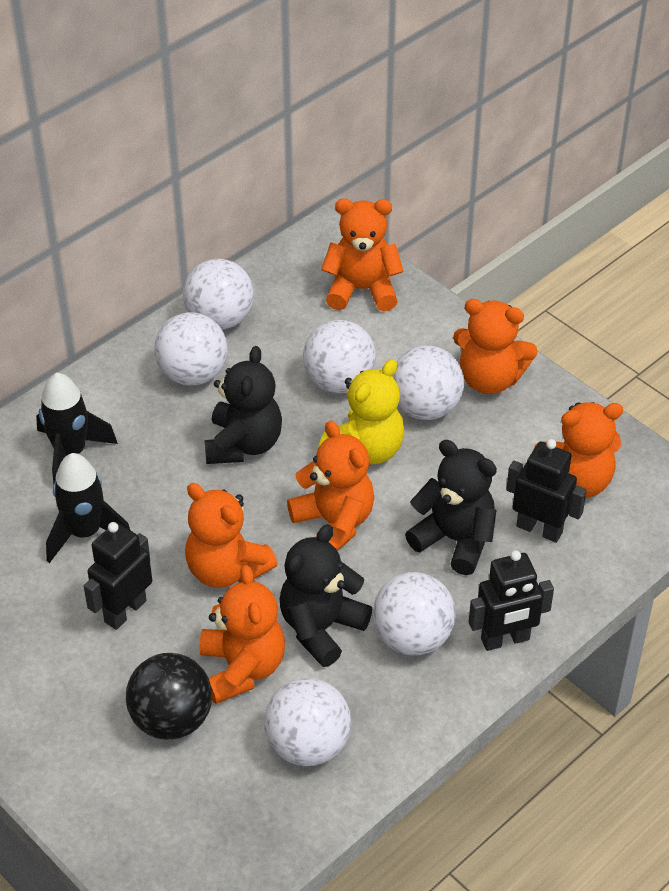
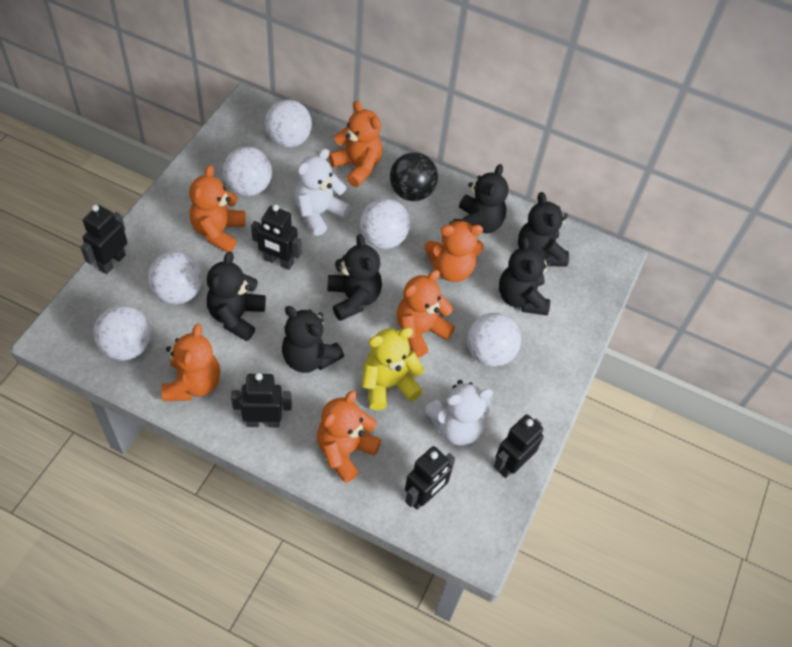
black robot: 3 -> 5
black rocket: 2 -> 0
black teddy bear: 3 -> 6
white teddy bear: 0 -> 2

